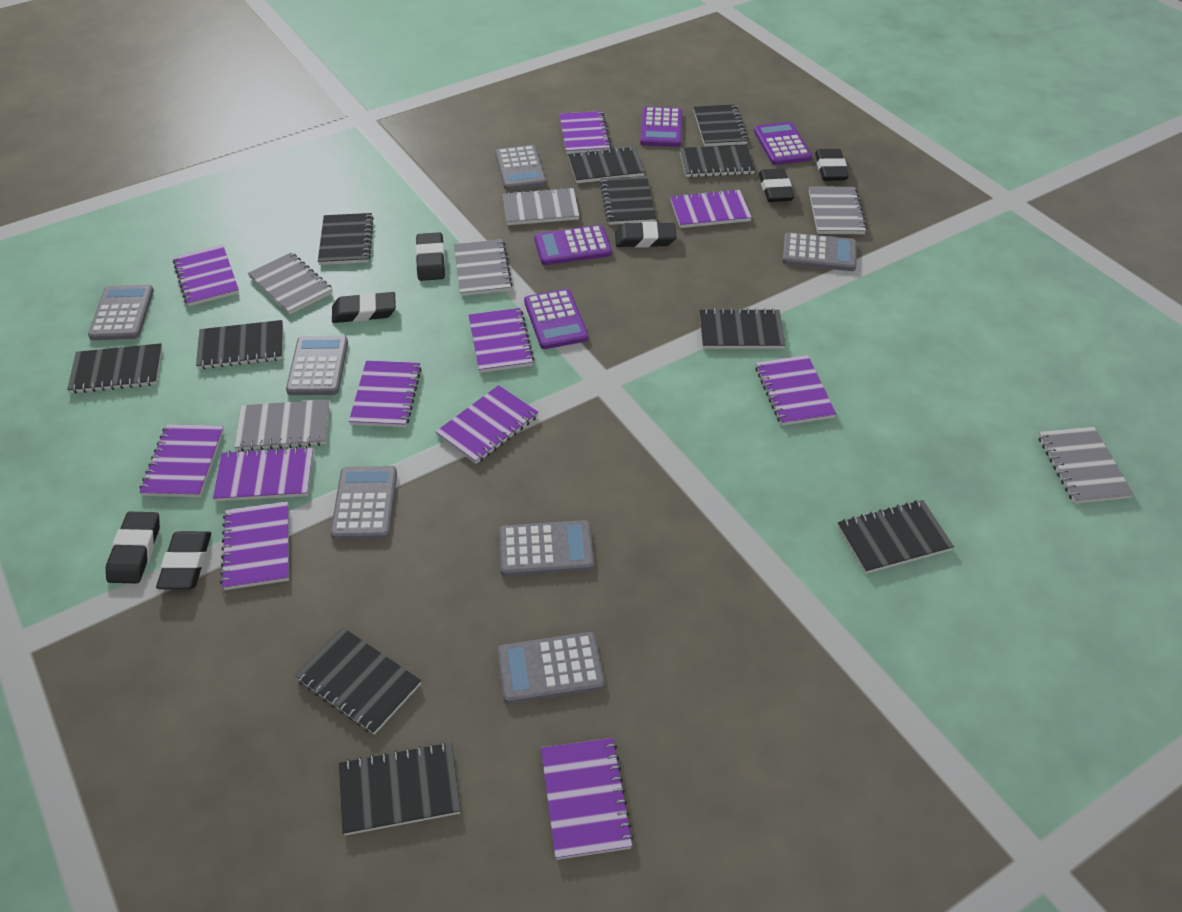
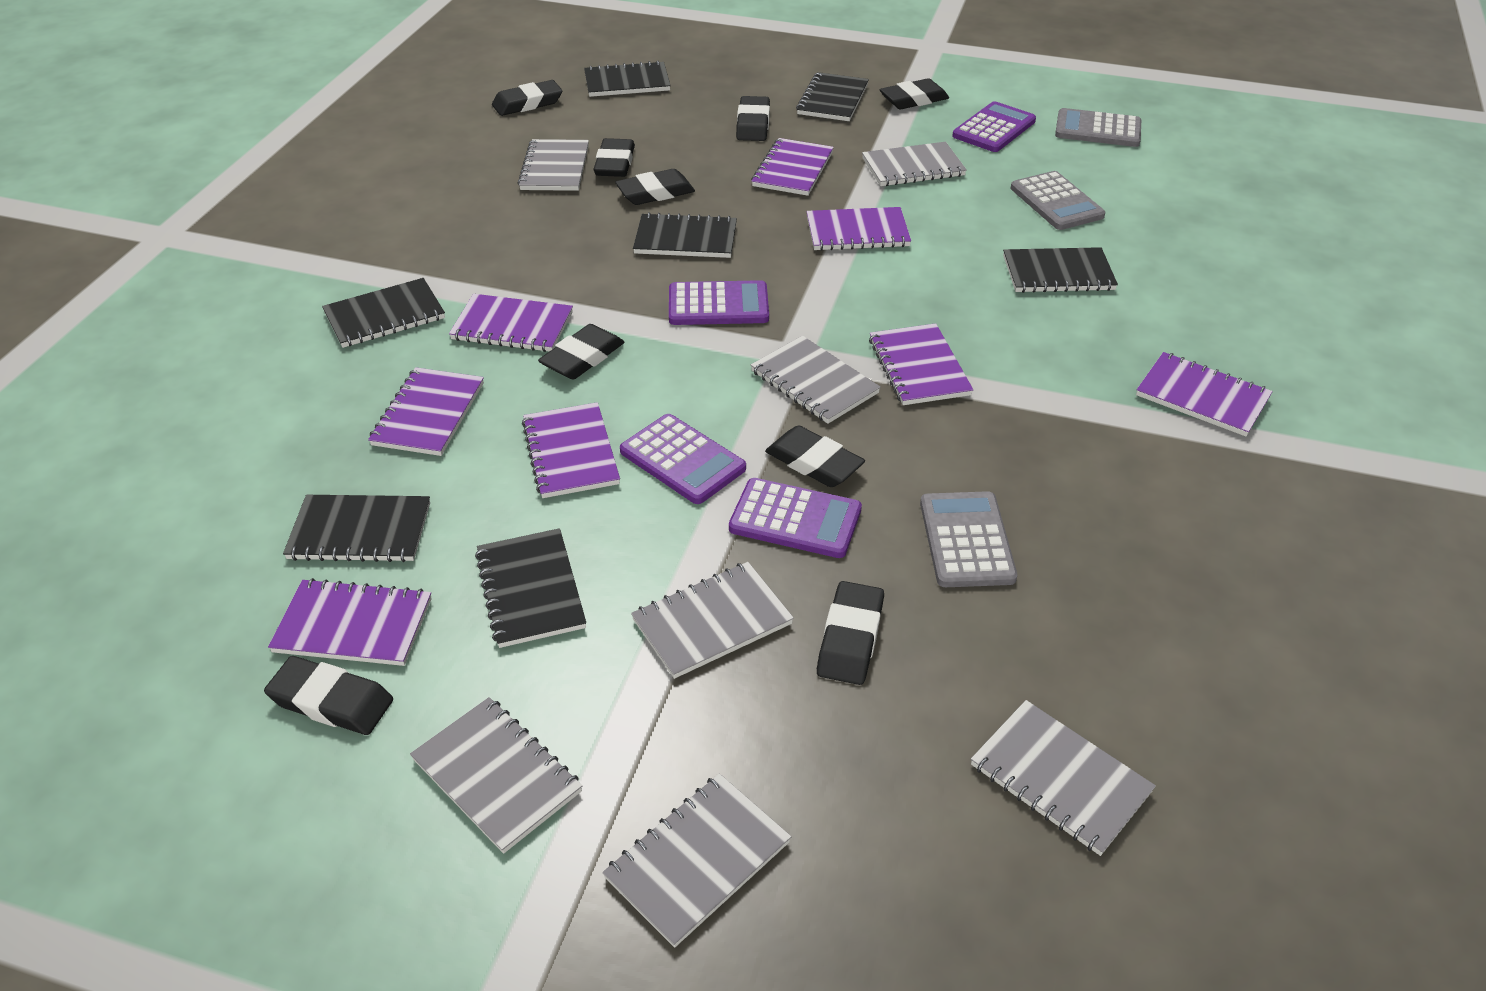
black eraser: 7 -> 9
black notebook: 11 -> 7
grey calculator: 7 -> 3
grey notebook: 6 -> 7
purple notebook: 11 -> 8

